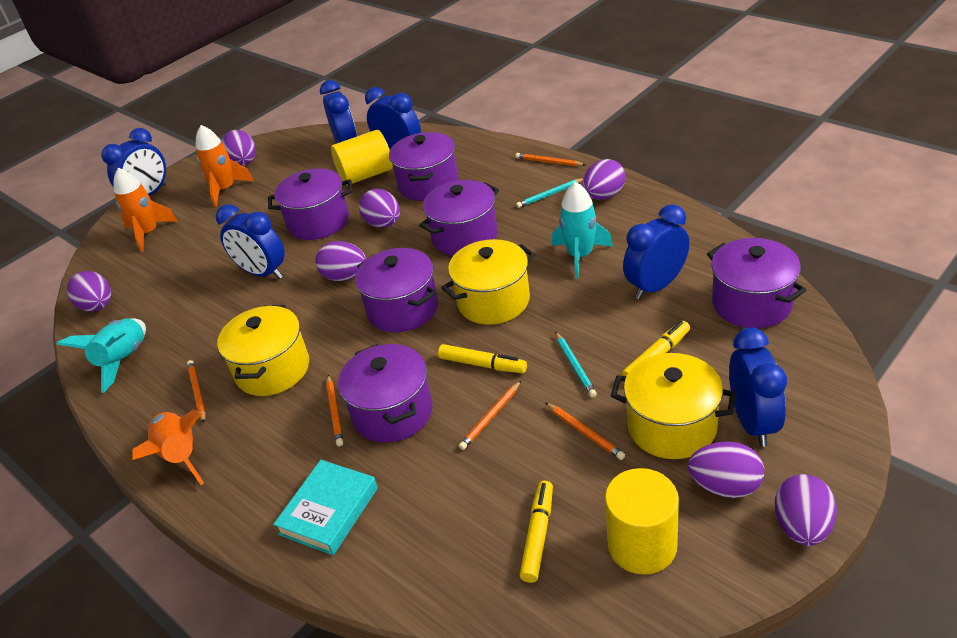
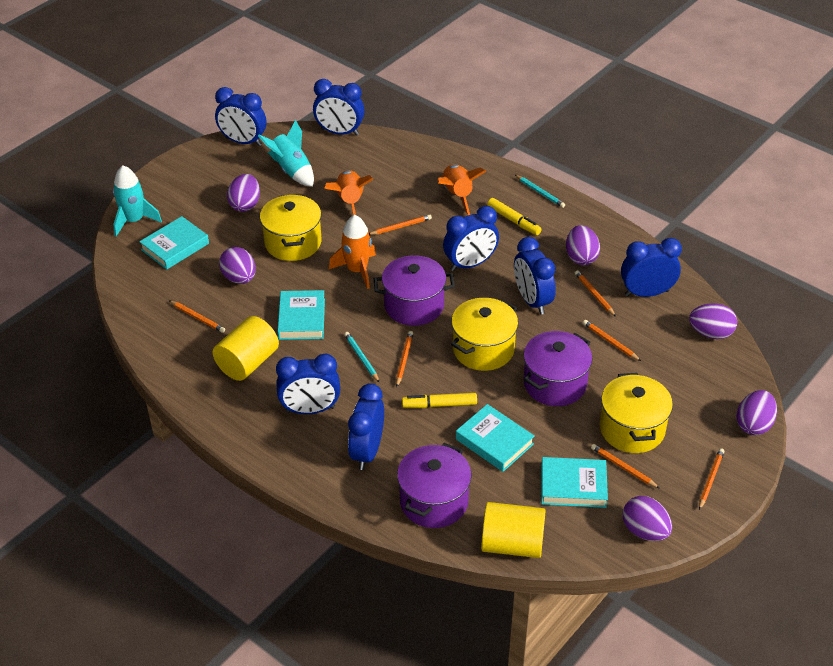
blue clock: 6 -> 7
orange pencil: 5 -> 7
purple egg: 7 -> 6
purple pot: 6 -> 3
turquoise book: 1 -> 4
yellow marker: 3 -> 2

